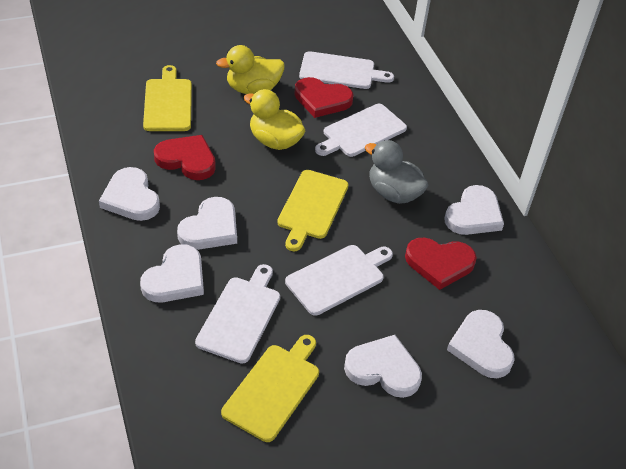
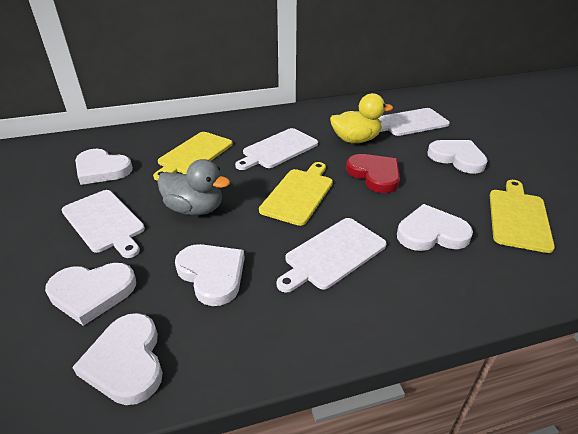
red heart: 3 -> 1
yellow duck: 2 -> 1

